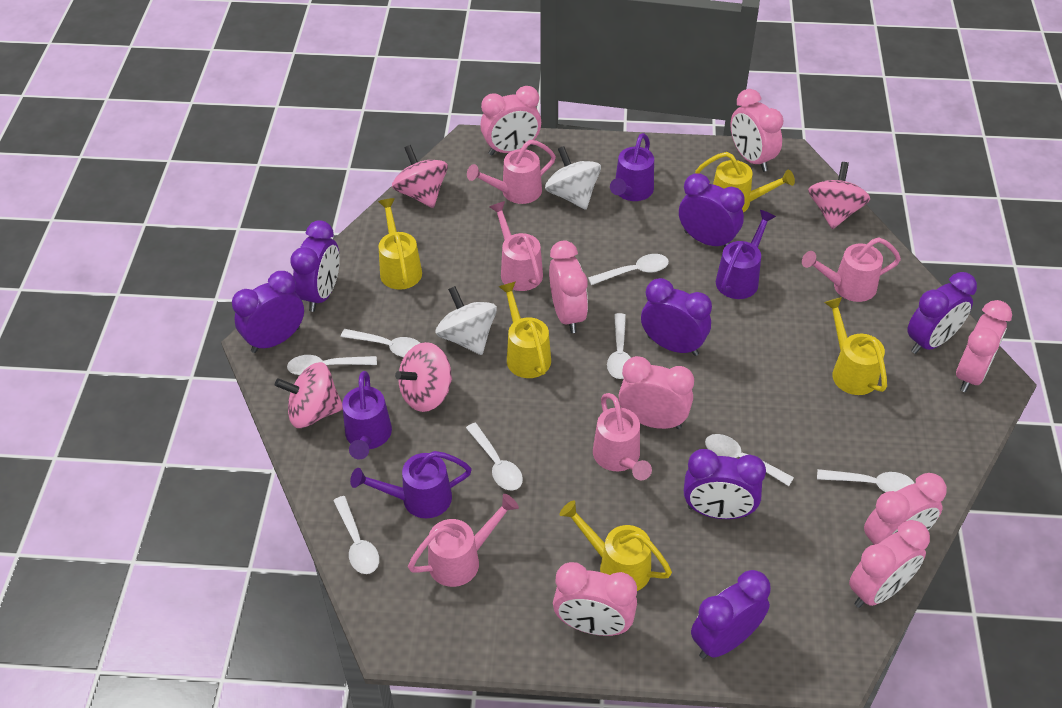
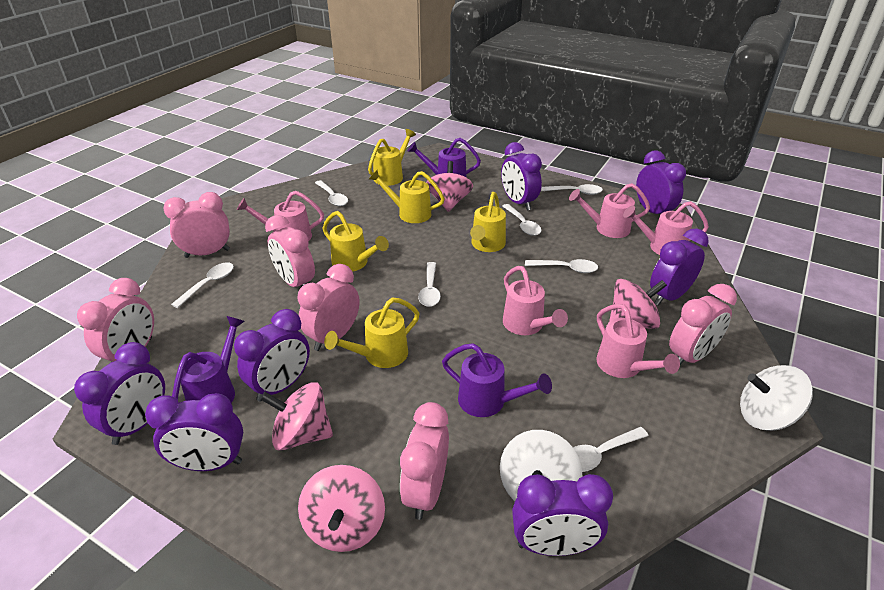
pink clock: 8 -> 6
purple watering can: 4 -> 3
white spoon: 8 -> 7

